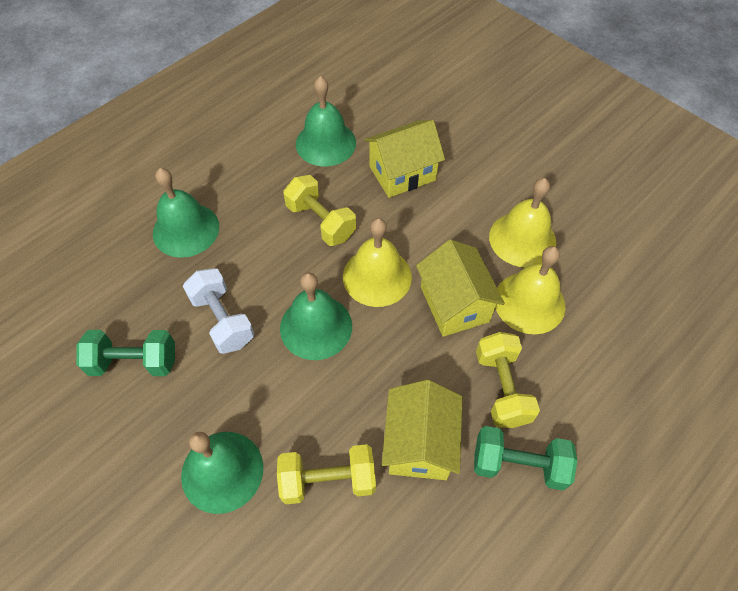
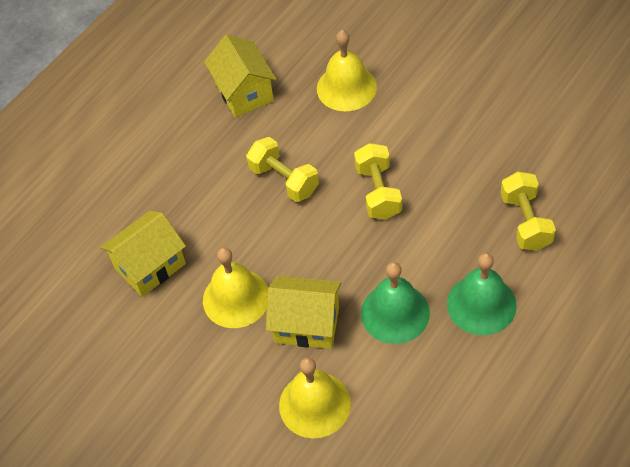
green bell: 4 -> 2
green dumbbell: 2 -> 0
white dumbbell: 1 -> 0

